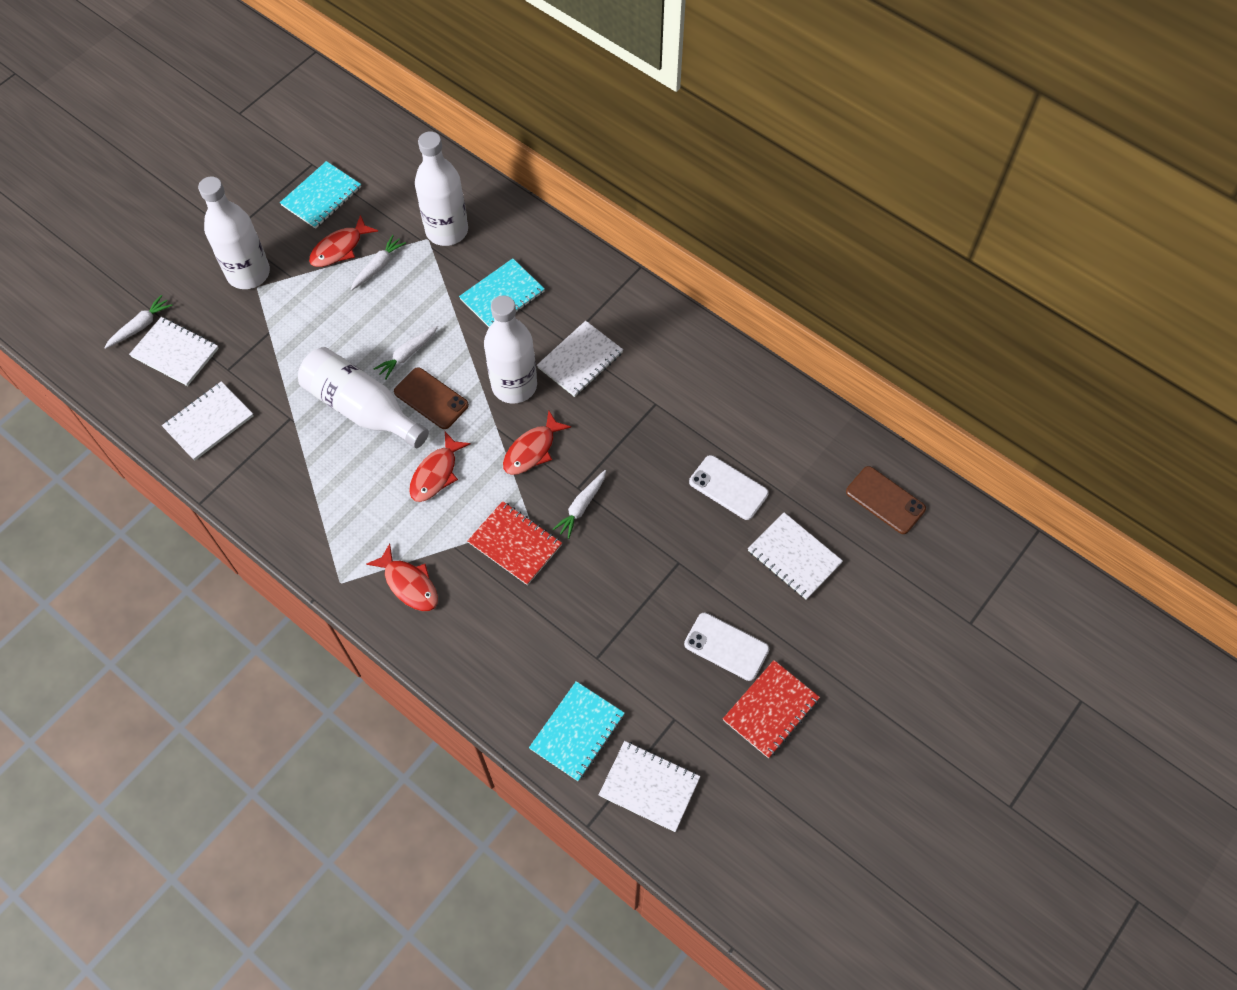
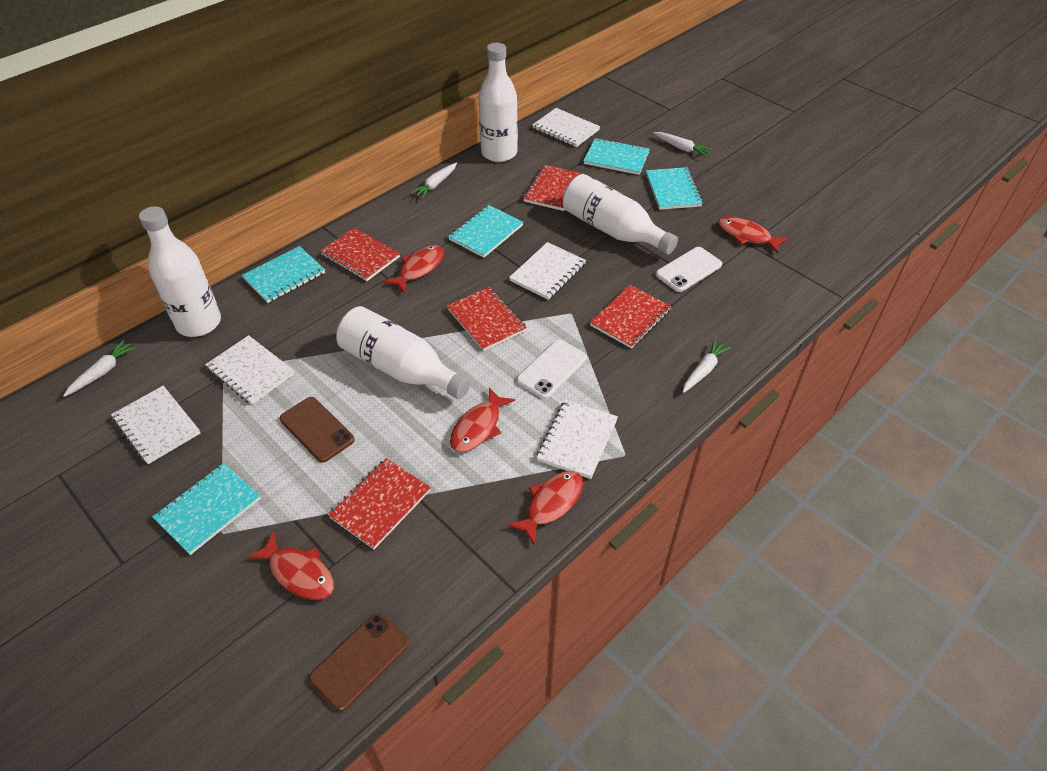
red fish: 4 -> 5
red notebook: 2 -> 5
turquoise notebook: 3 -> 5

